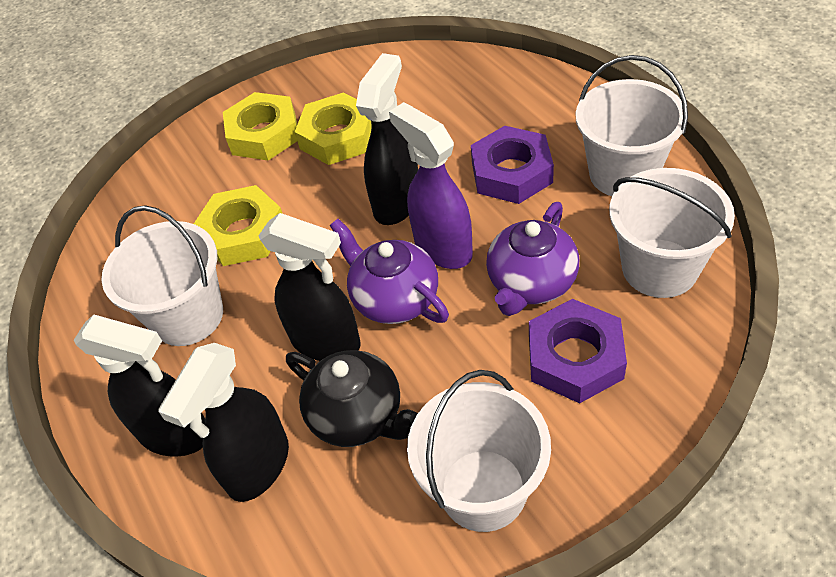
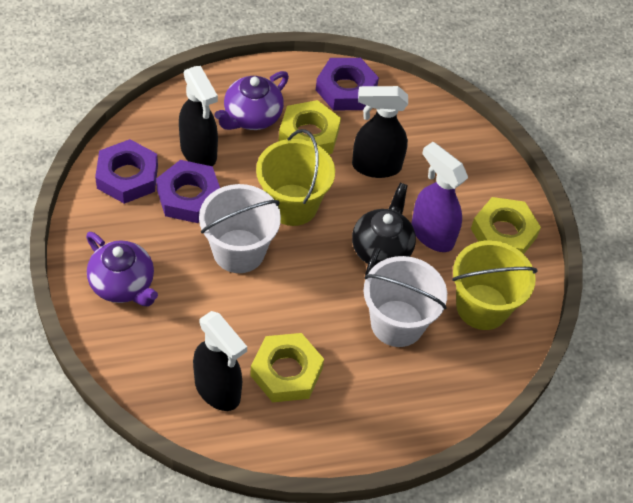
black spray bottle: 4 -> 3
purple nut: 2 -> 3
white bucket: 4 -> 2
yellow bucket: 0 -> 2

